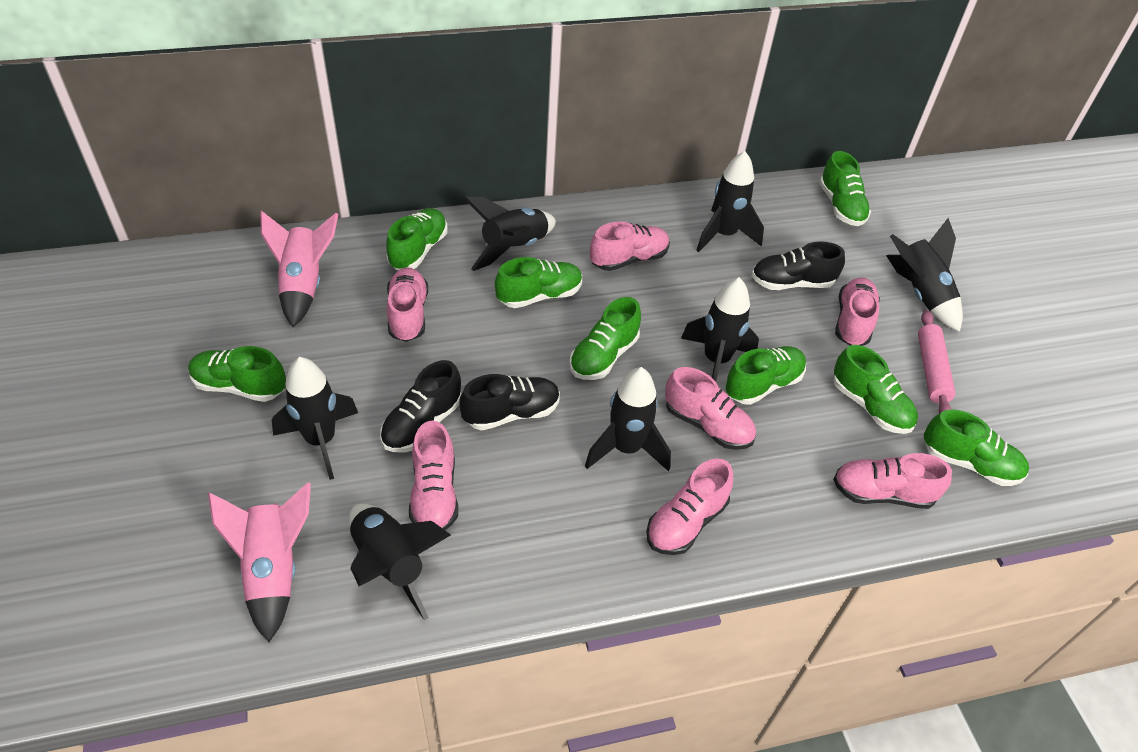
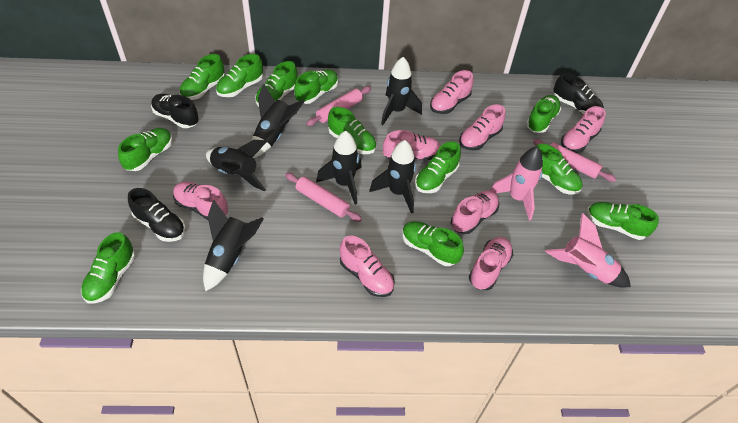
black rocket: 7 -> 6
green shoe: 8 -> 12
pink rolling pin: 1 -> 3
pink shoe: 7 -> 8

